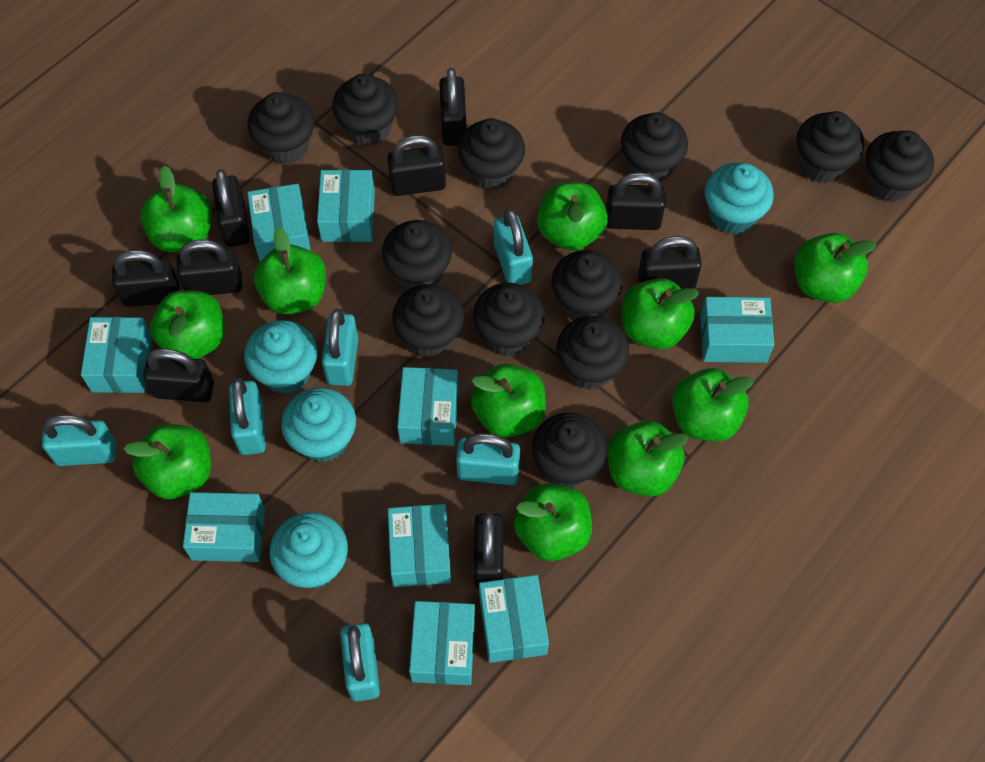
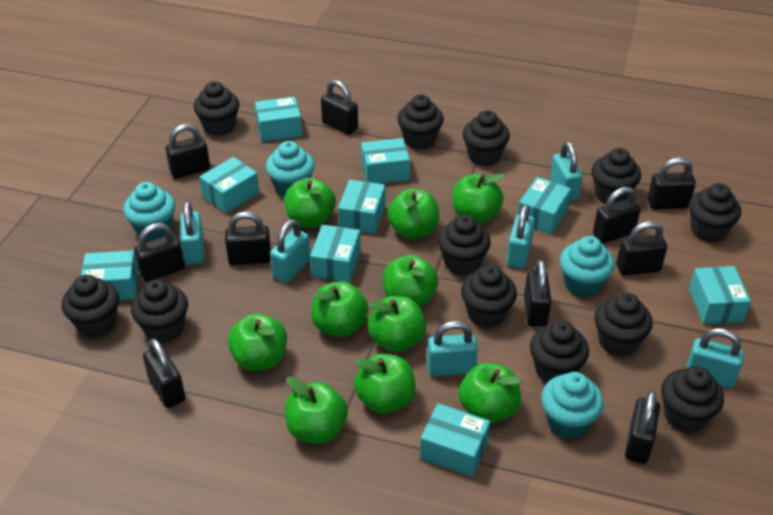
black padlock: 9 -> 10
green apple: 11 -> 10

